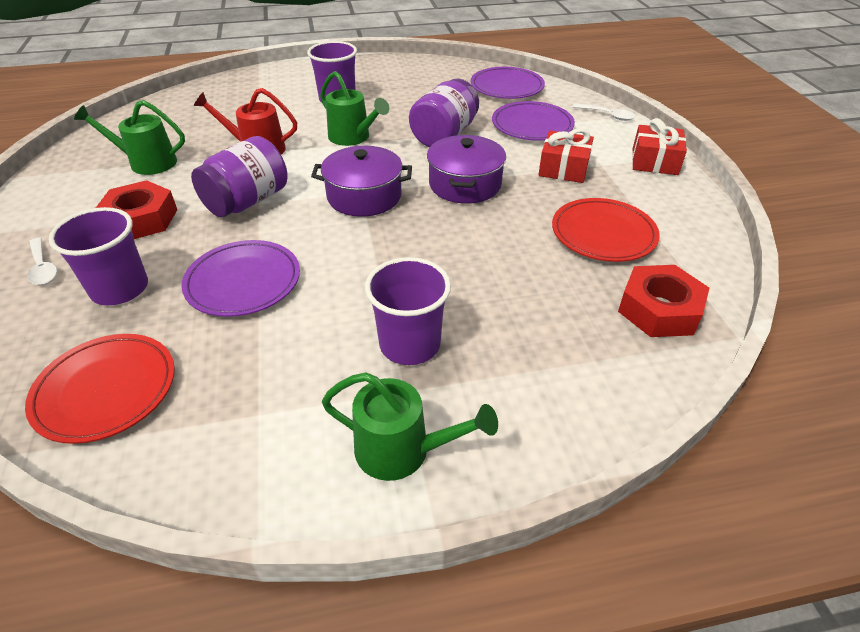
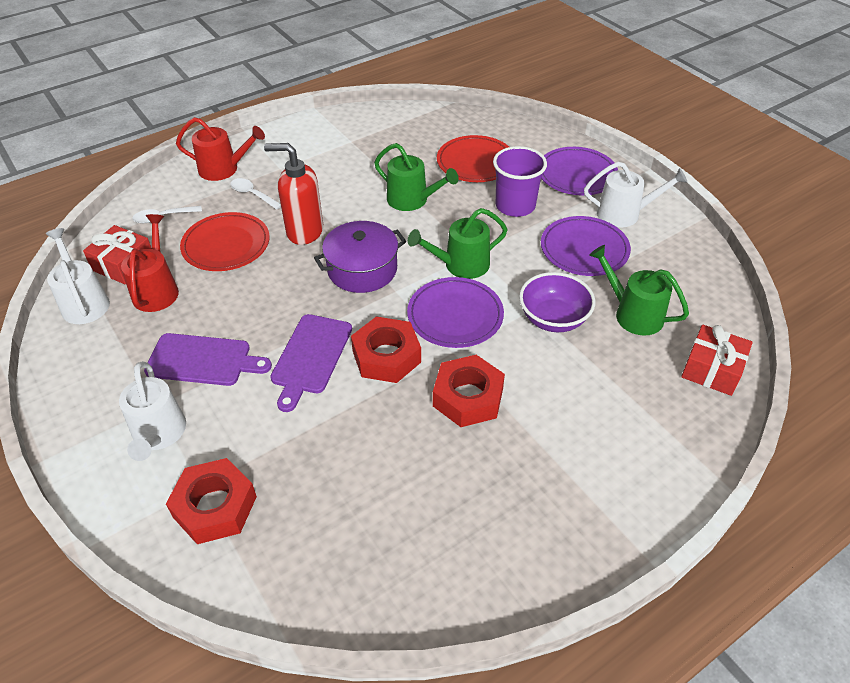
purple bowl: 0 -> 1
purple cup: 3 -> 1
purple cutting board: 0 -> 2
purple jar: 2 -> 0
purple pot: 2 -> 1
red nut: 2 -> 3
red soap dispenser: 0 -> 1
red watering can: 1 -> 2
white watering can: 0 -> 3

